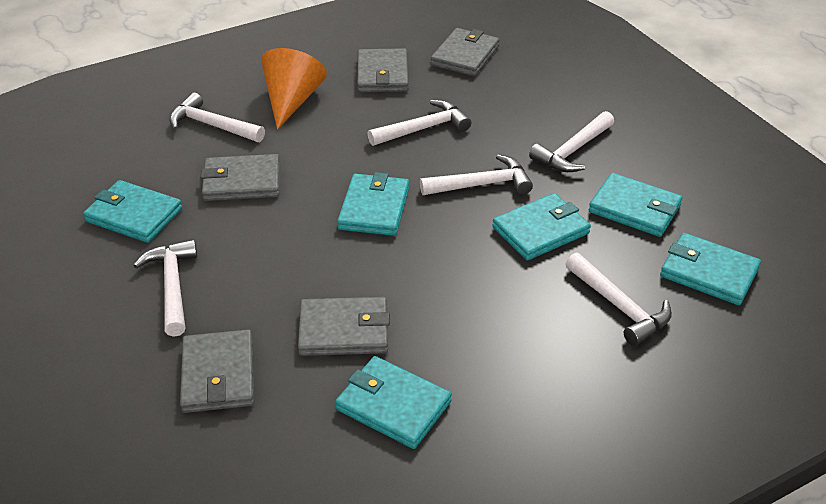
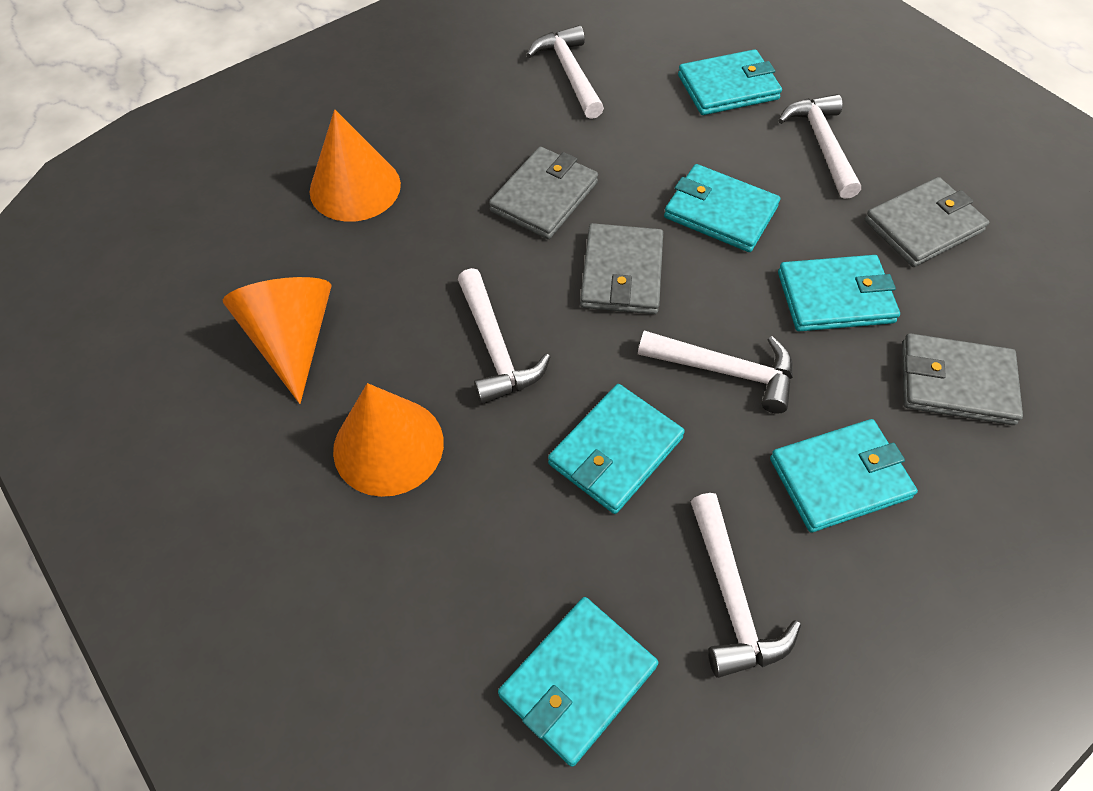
grey wallet: 5 -> 4
orange cone: 1 -> 3
white hammer: 6 -> 5

